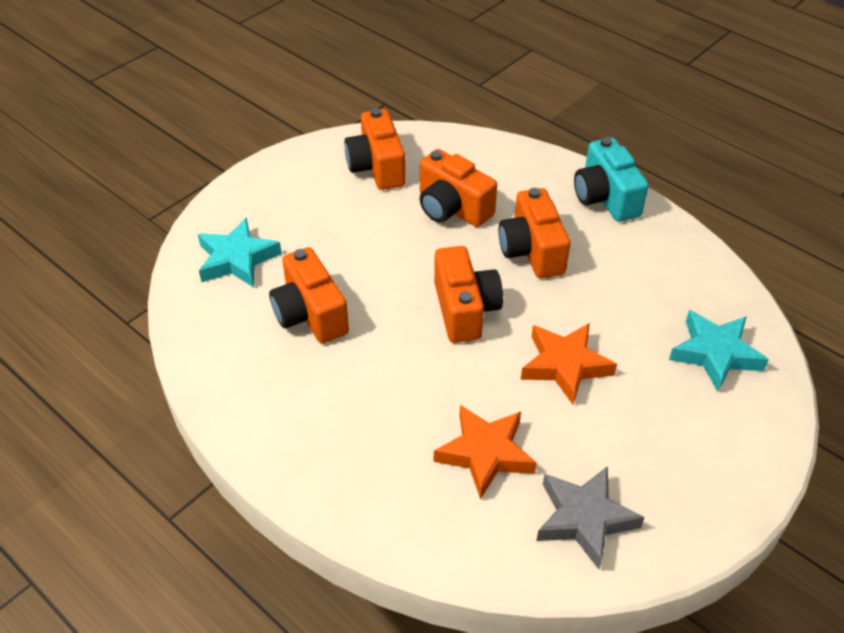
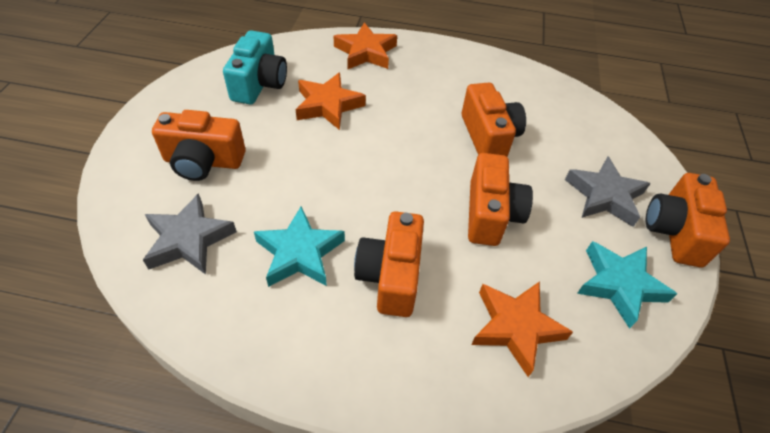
grey star: 1 -> 2
orange star: 2 -> 3

